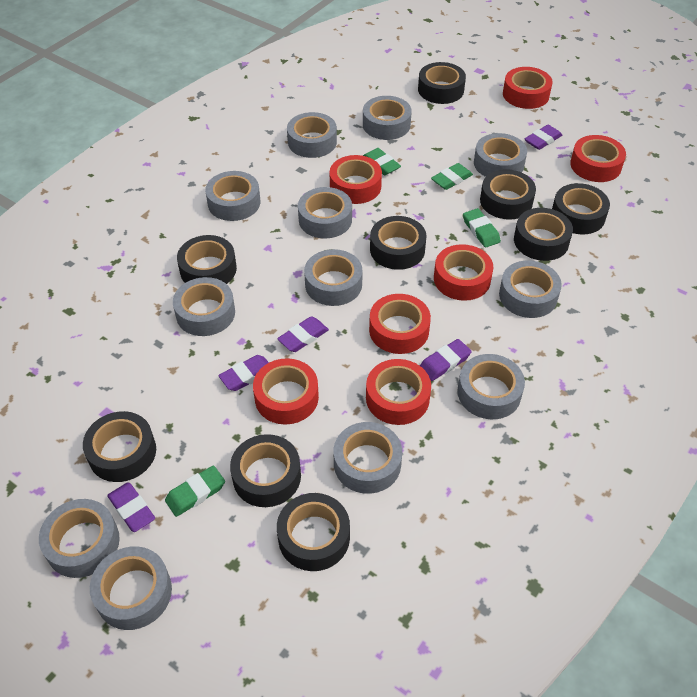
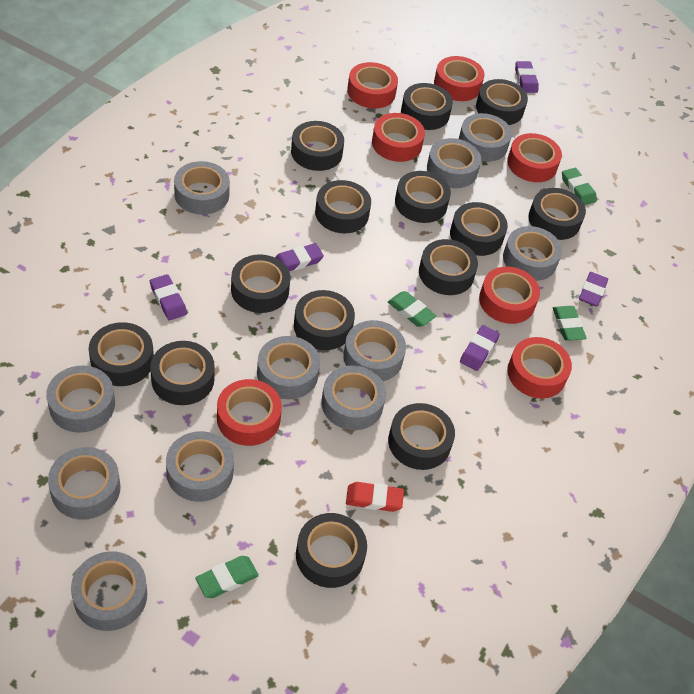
black tape: 9 -> 14
grey tape: 12 -> 11
red eraser: 0 -> 1

